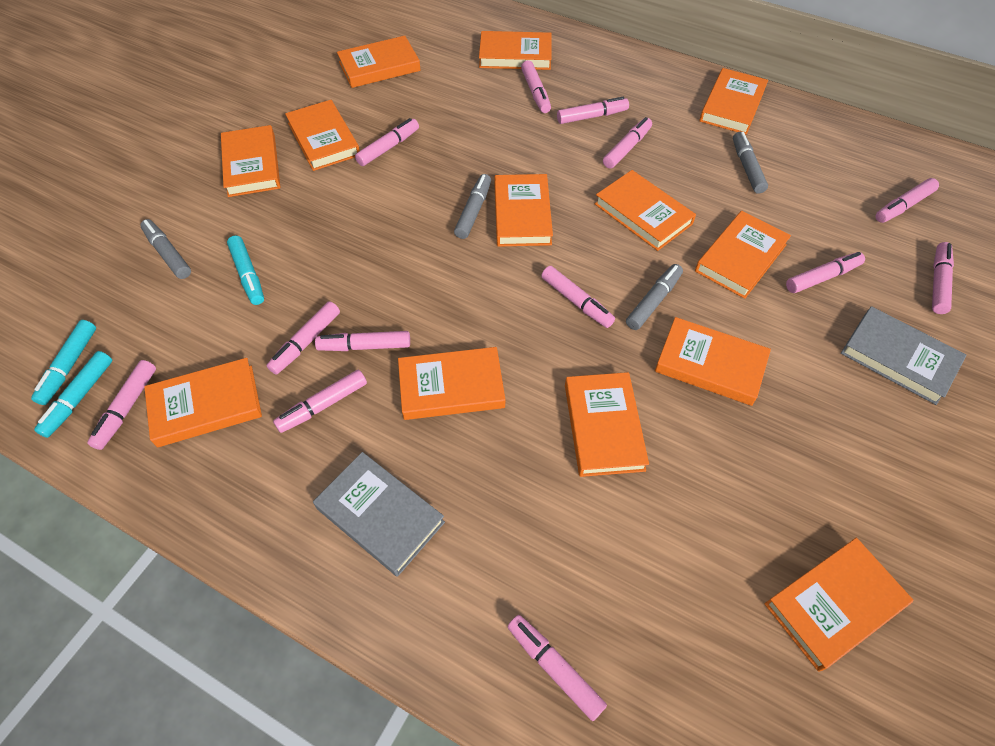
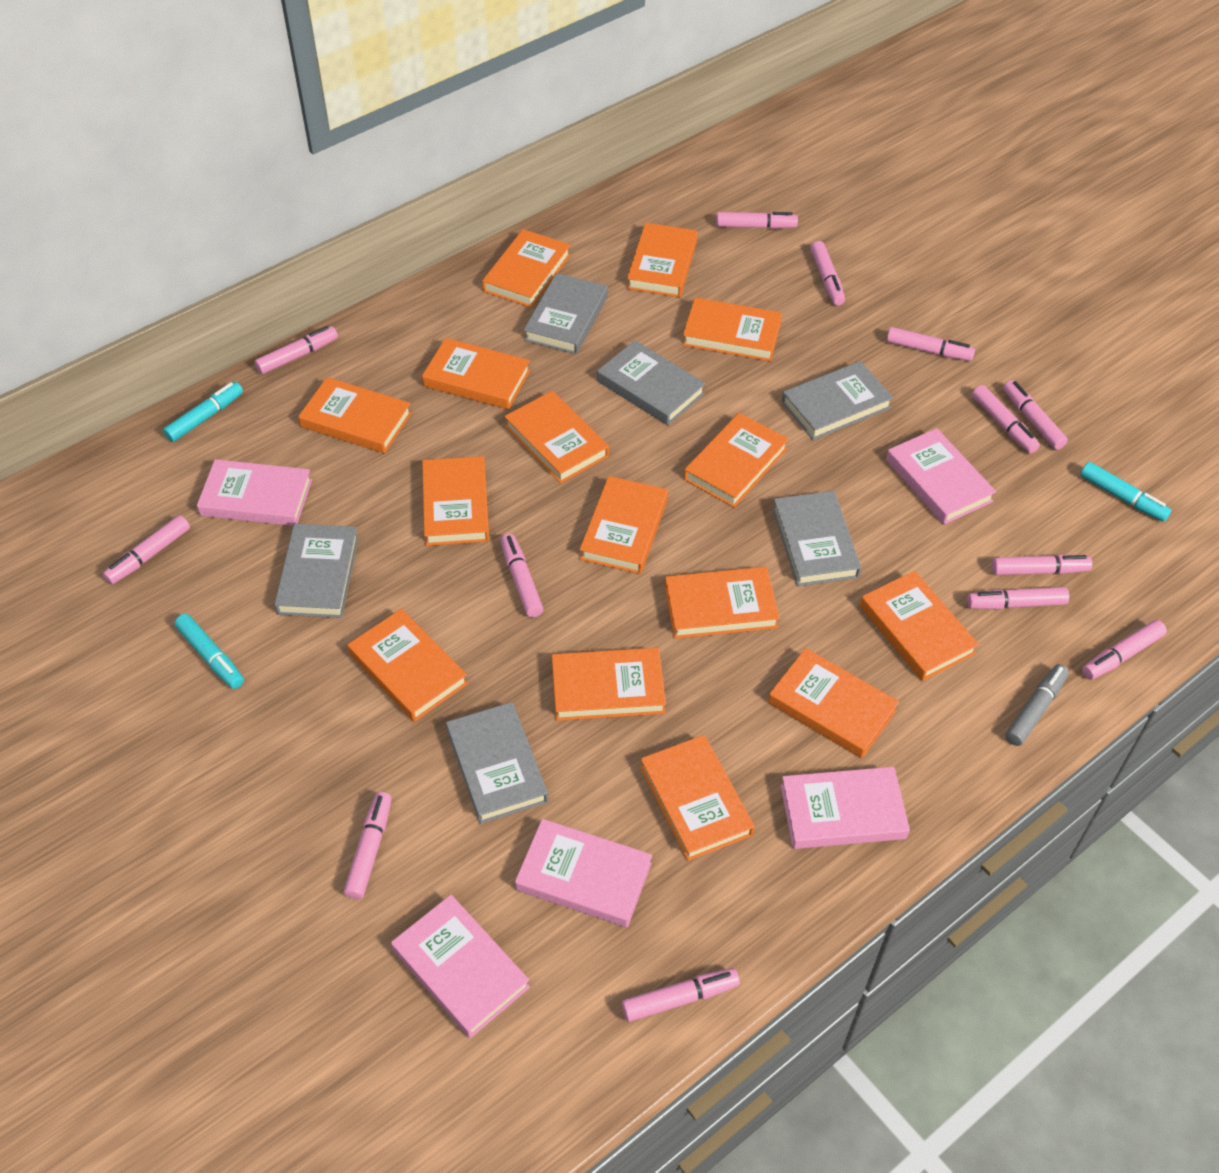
grey book: 2 -> 6
grey marker: 4 -> 1
orange book: 13 -> 15
pink book: 0 -> 5

